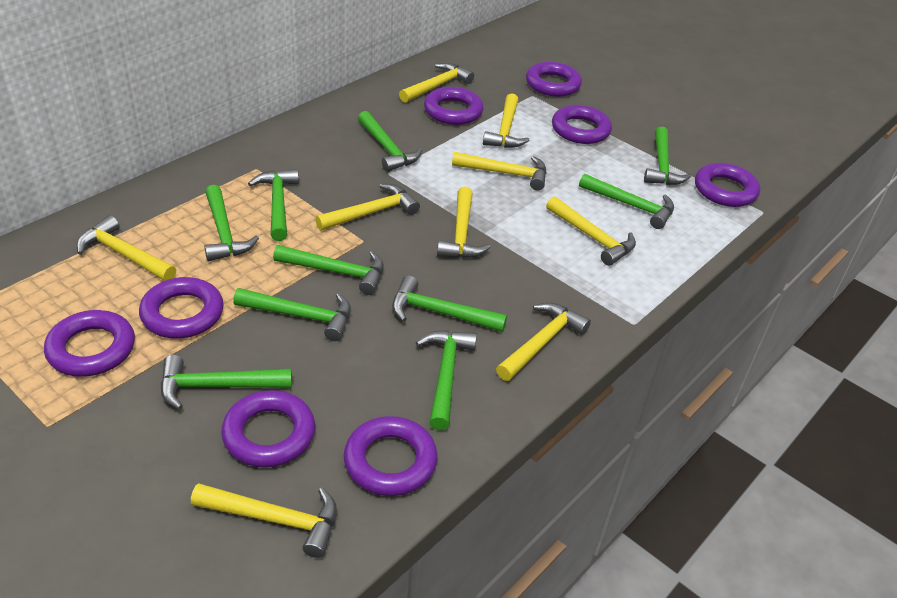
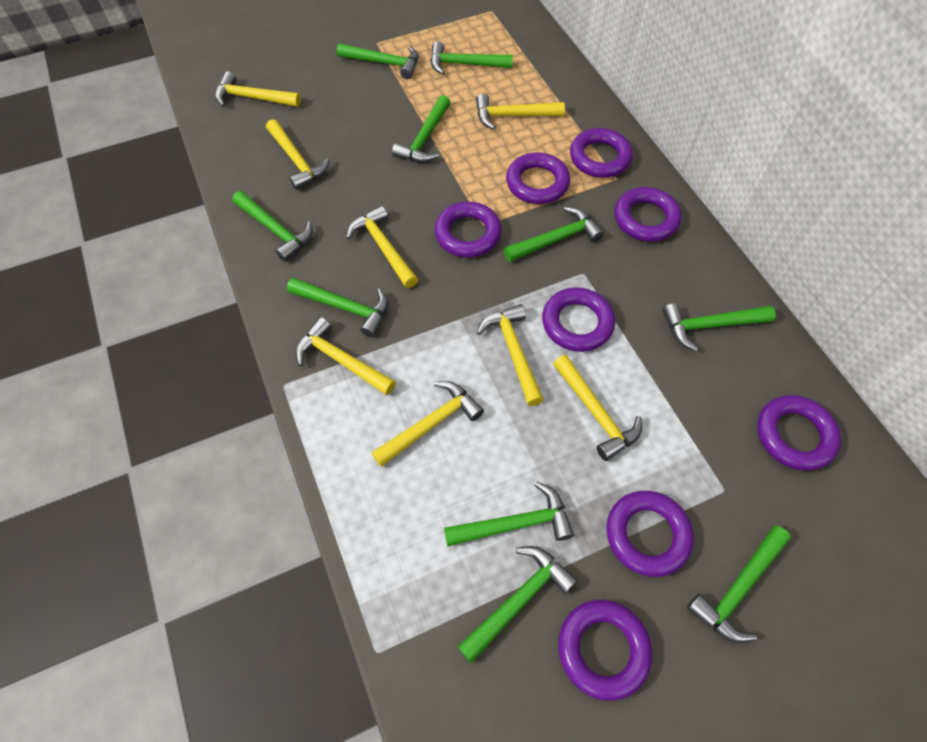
yellow hammer: 9 -> 8

